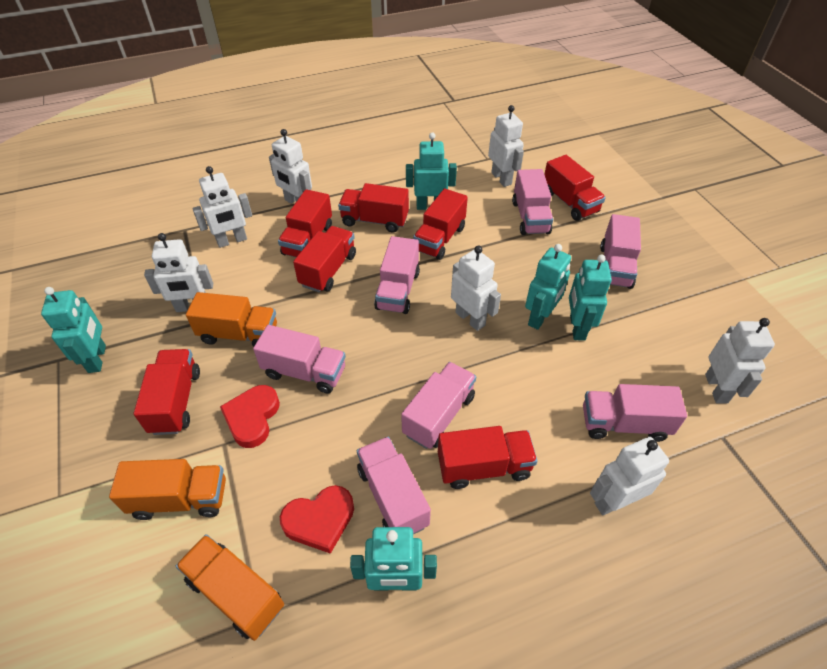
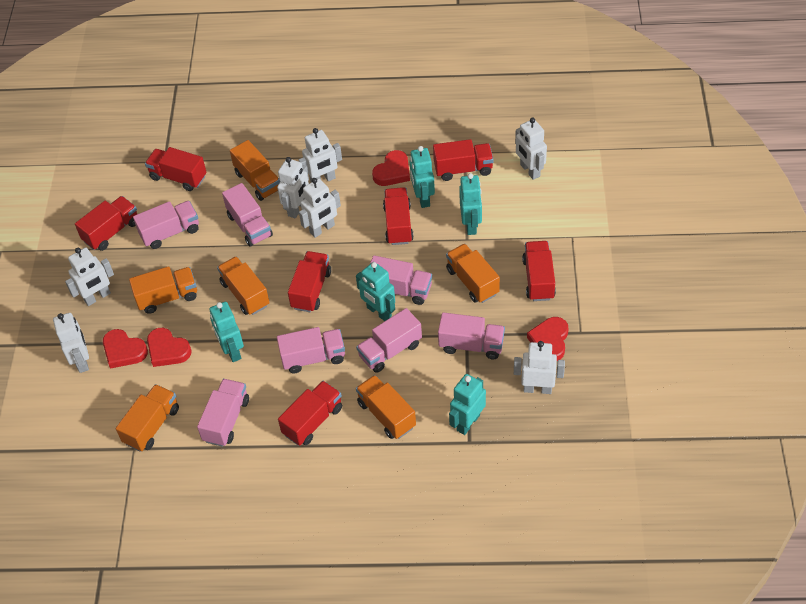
orange truck: 3 -> 6
red heart: 2 -> 4

